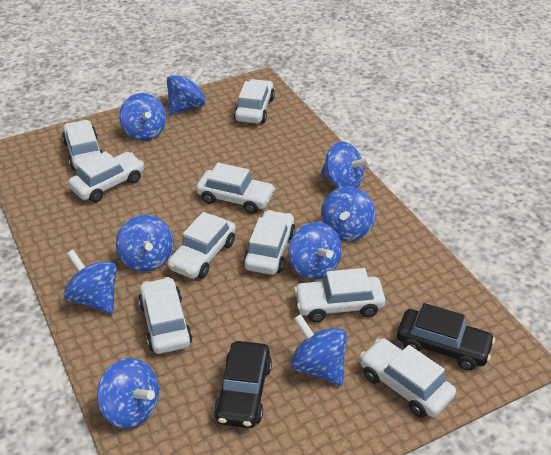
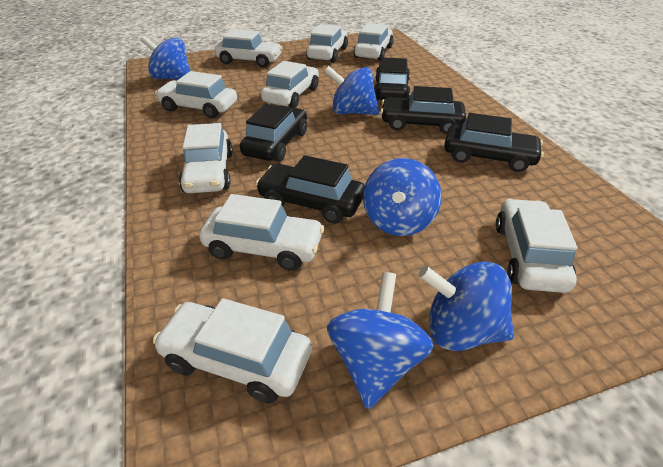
black car: 2 -> 5
blue spinning top: 9 -> 5

